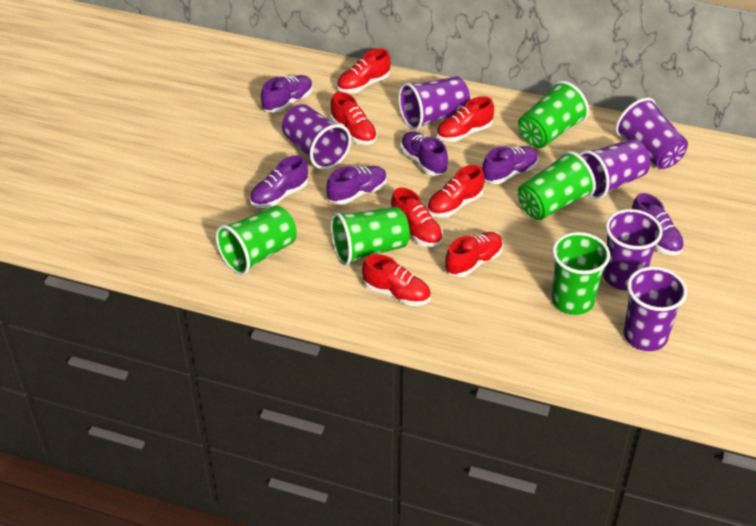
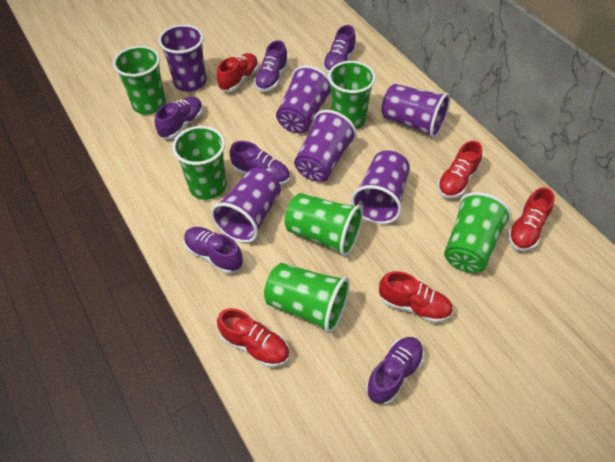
green cup: 5 -> 6
red shoe: 7 -> 5

